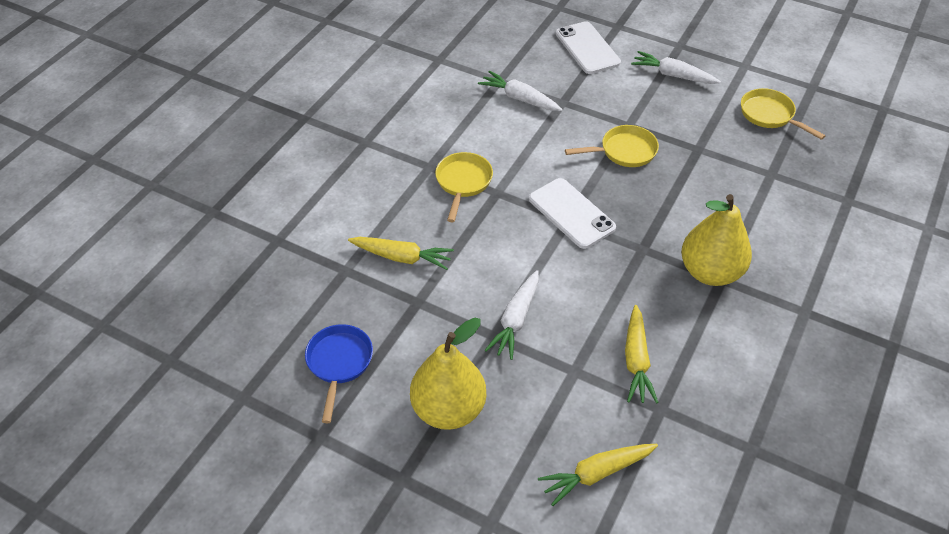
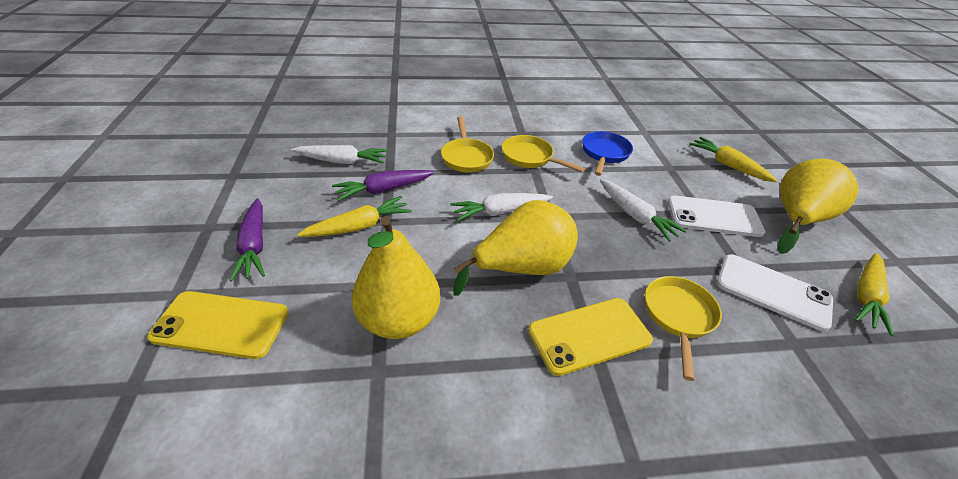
purple carrot: 0 -> 2
yellow pear: 2 -> 3
yellow phone: 0 -> 2

